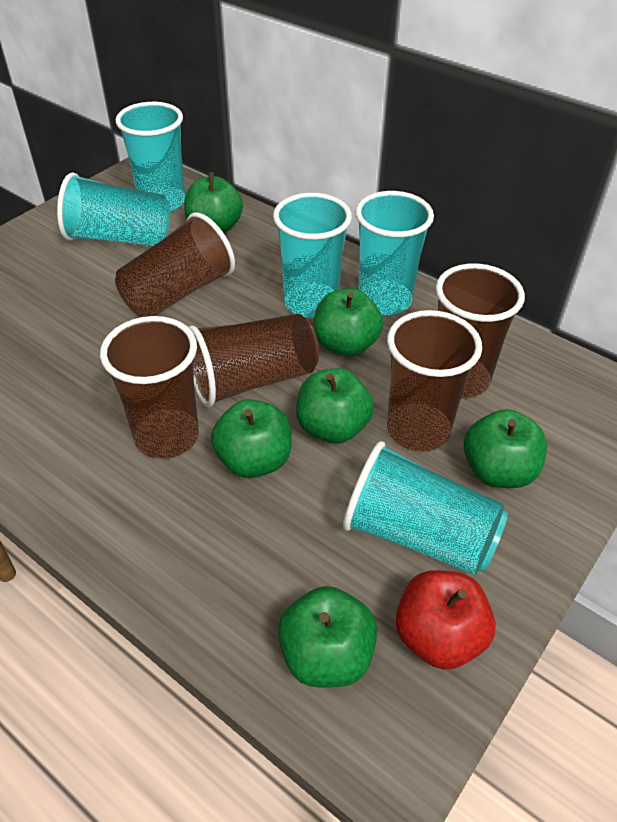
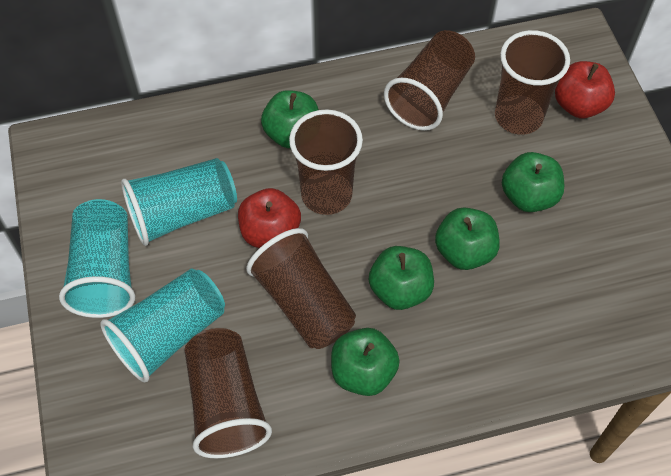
green apple: 6 -> 5
red apple: 1 -> 2
turquoise cup: 5 -> 3

